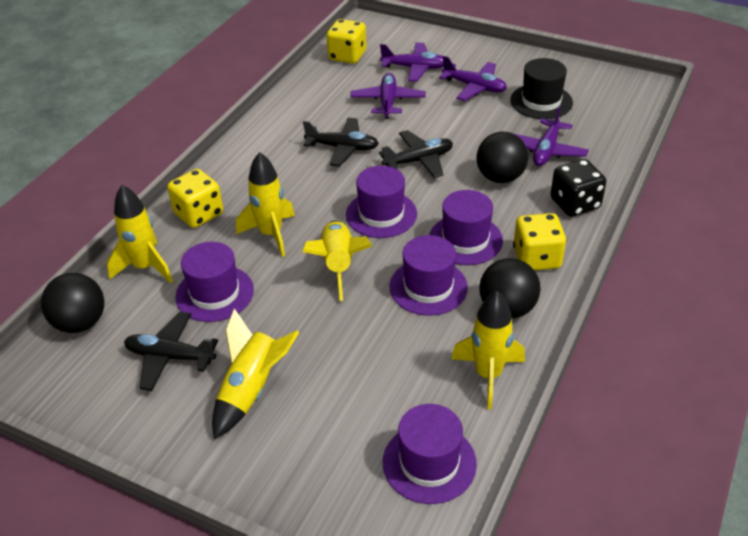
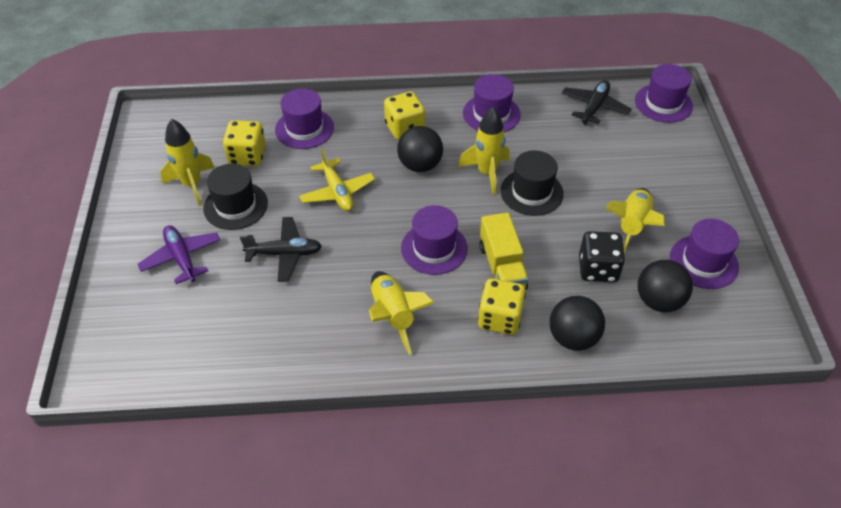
black hat: 1 -> 2
black plane: 3 -> 2
purple plane: 4 -> 1
yellow plane: 0 -> 1
yellow rocket: 5 -> 4
yellow truck: 0 -> 1

